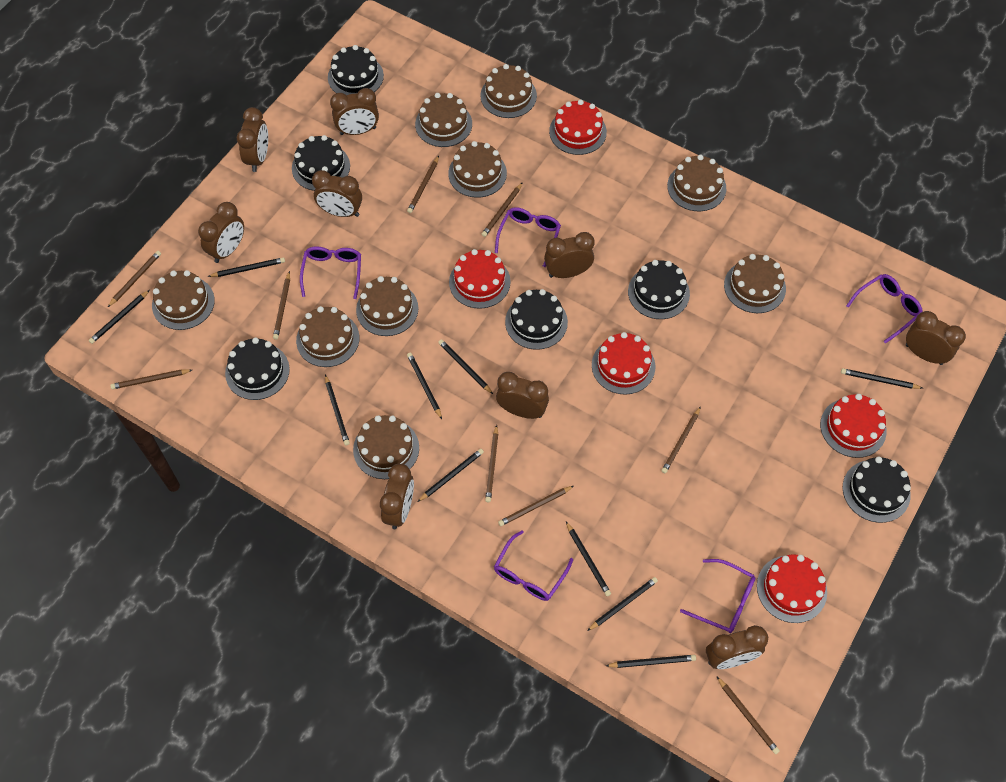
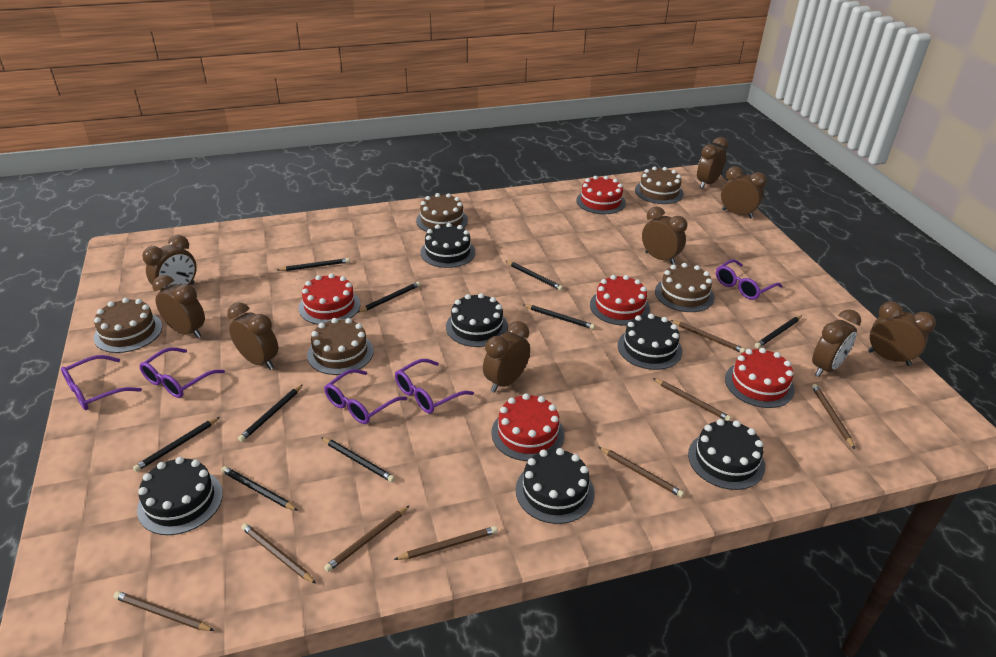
black pencil: 10 -> 9
brown cake: 9 -> 5
brown pencil: 9 -> 8

